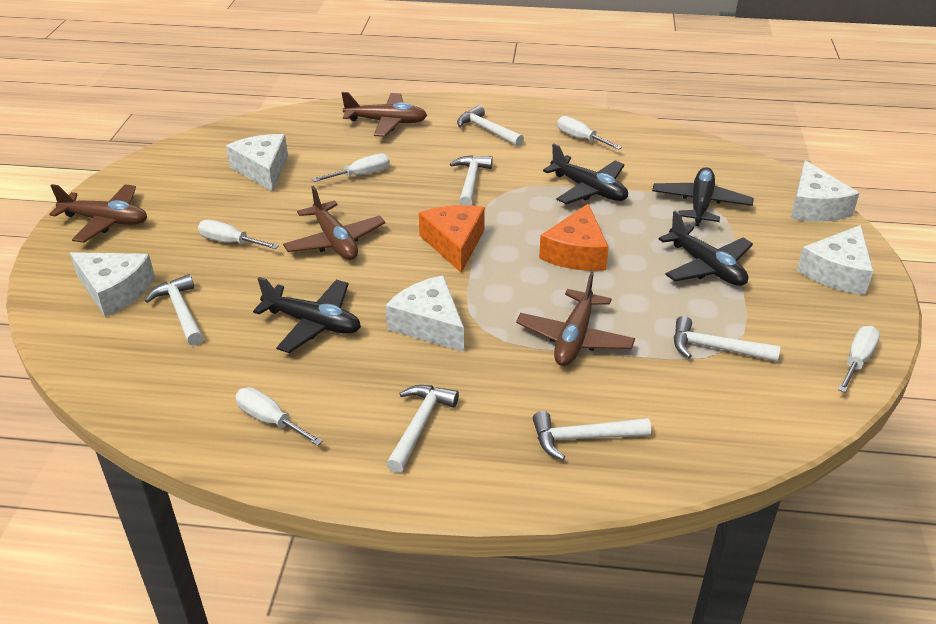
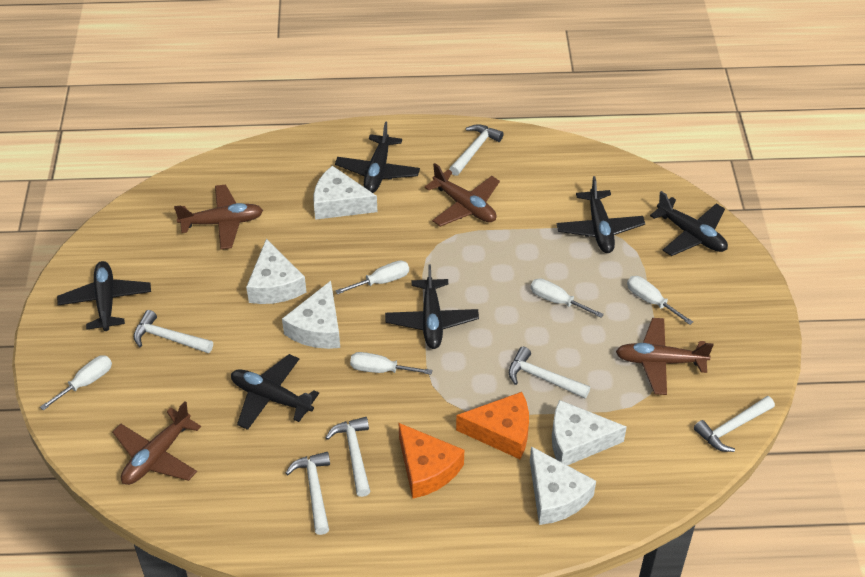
black plane: 4 -> 6

